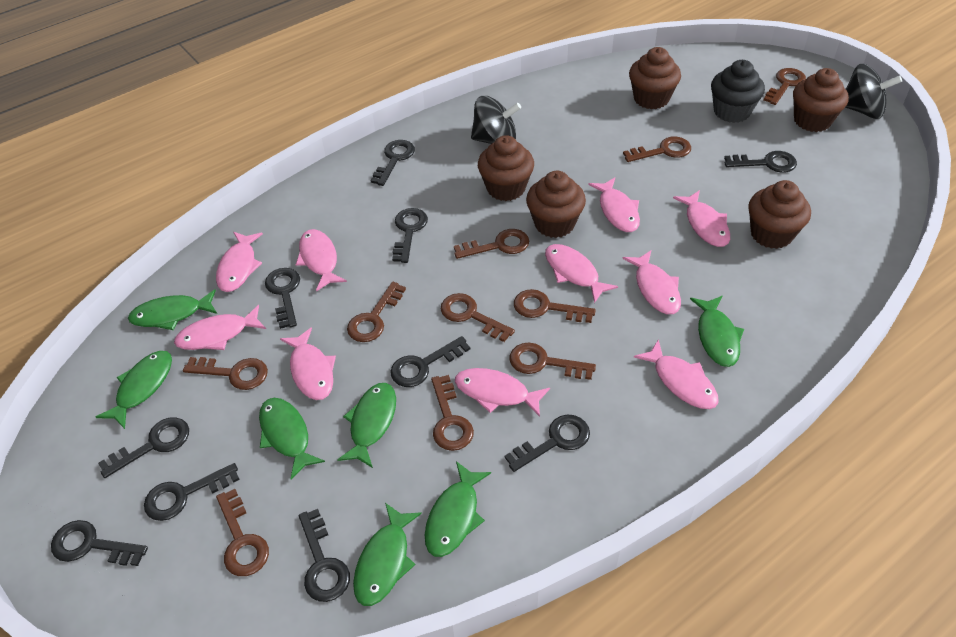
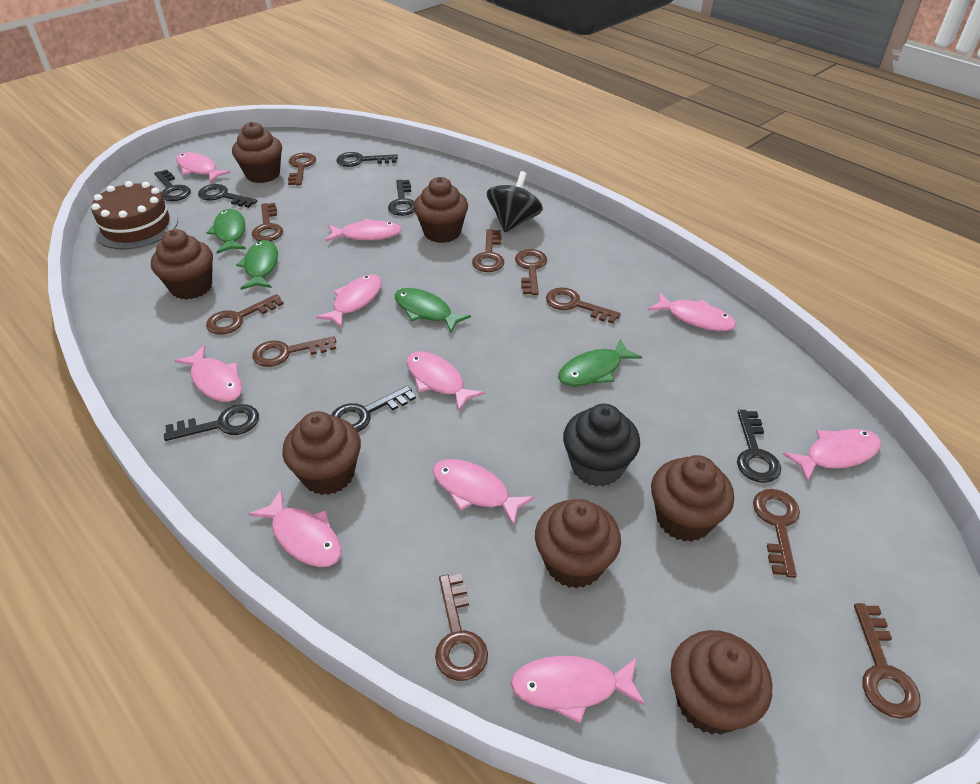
black key: 10 -> 7
black spinning top: 2 -> 1
brown cake: 0 -> 1
brown cupcake: 5 -> 7
green fish: 7 -> 4

